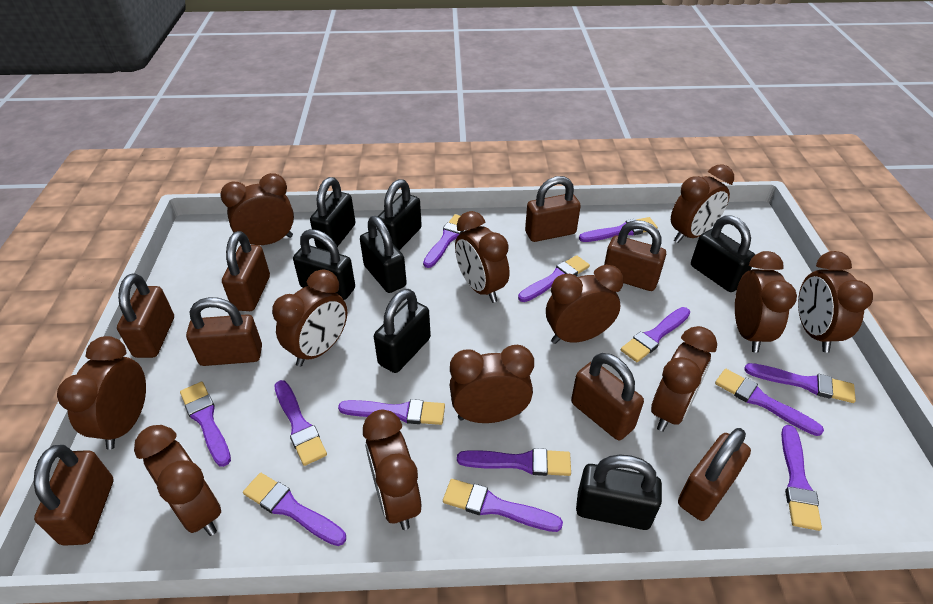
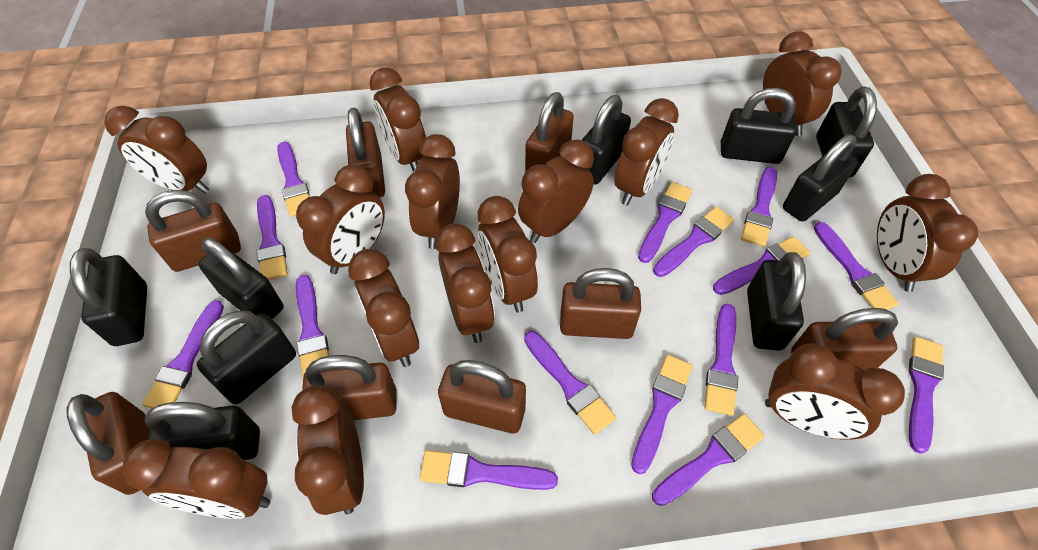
black padlock: 7 -> 9
brown clock: 12 -> 14
purple brush: 13 -> 15

